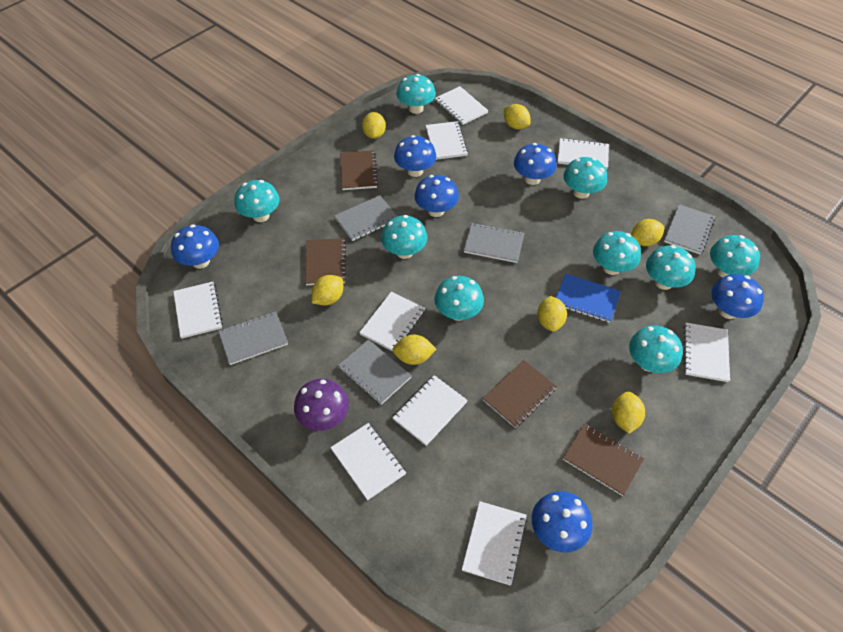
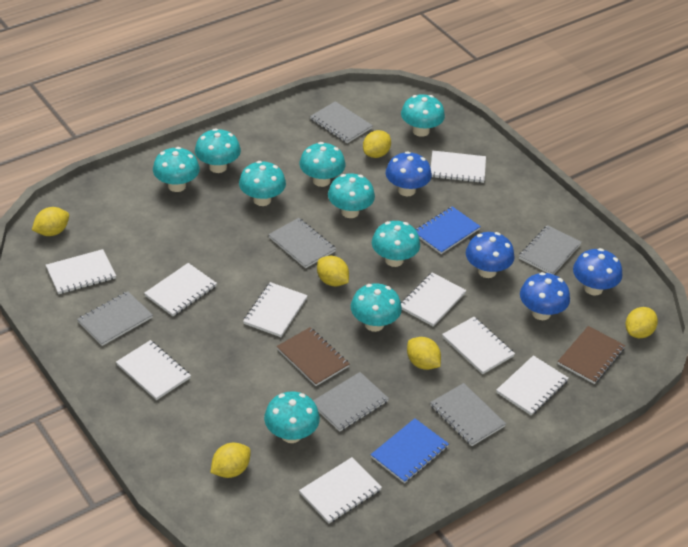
blue mushroom: 6 -> 4
blue notebook: 1 -> 2
brown notebook: 4 -> 2
grey notebook: 5 -> 6
purple mushroom: 1 -> 0
yellow lemon: 7 -> 6

